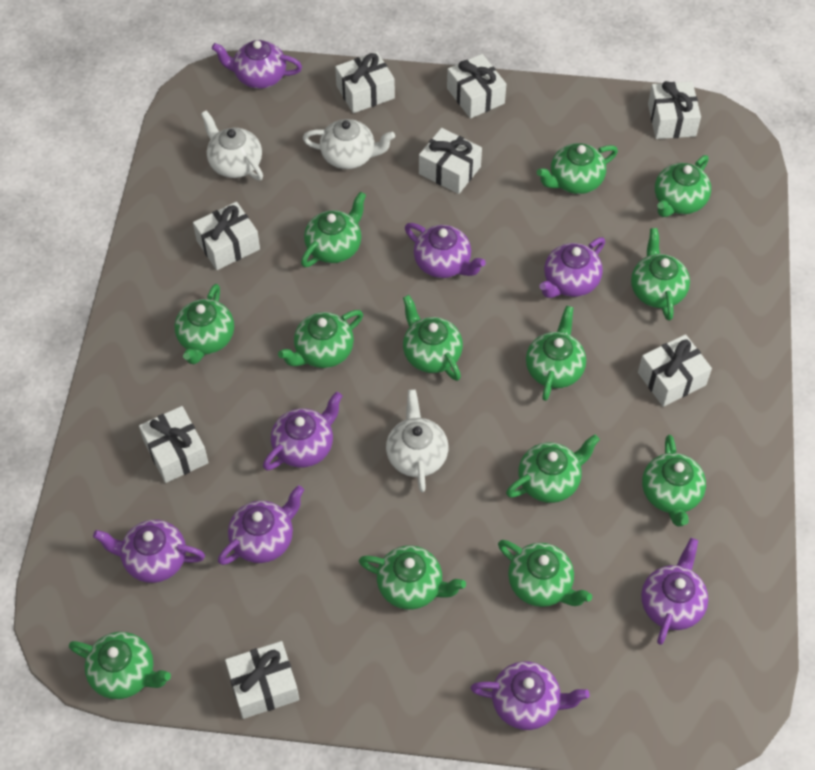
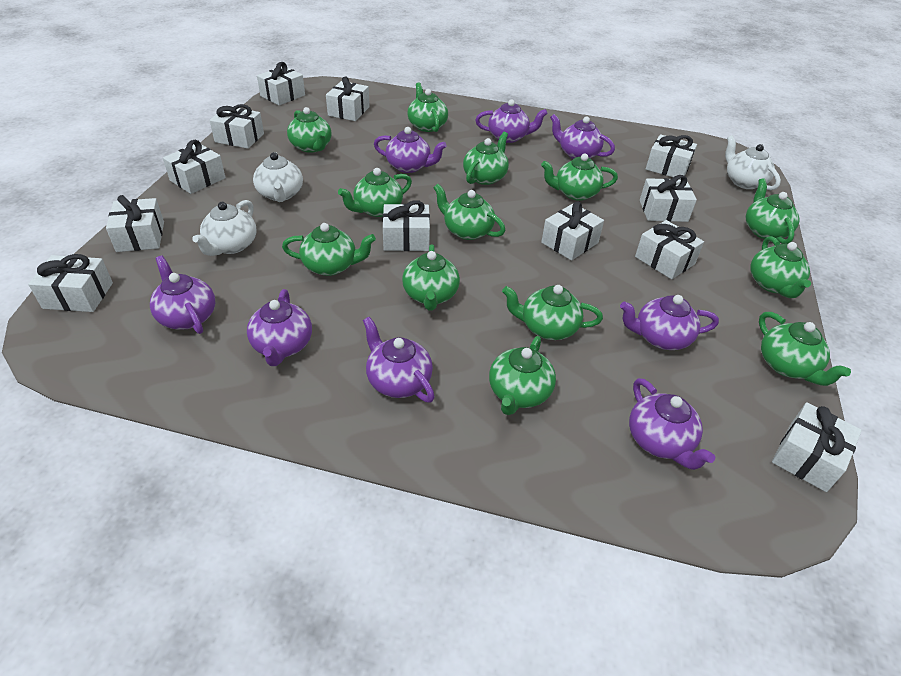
white gift: 8 -> 12

